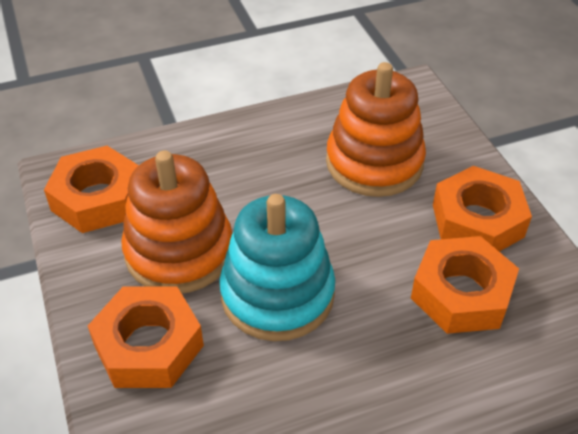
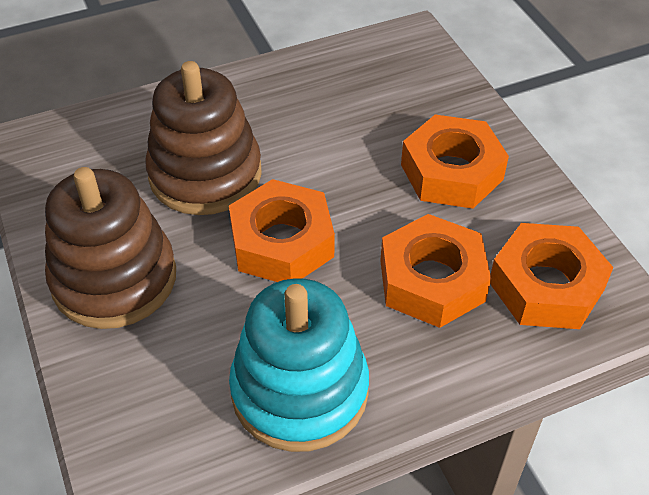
brown stacking toy: 0 -> 2
orange stacking toy: 2 -> 0

